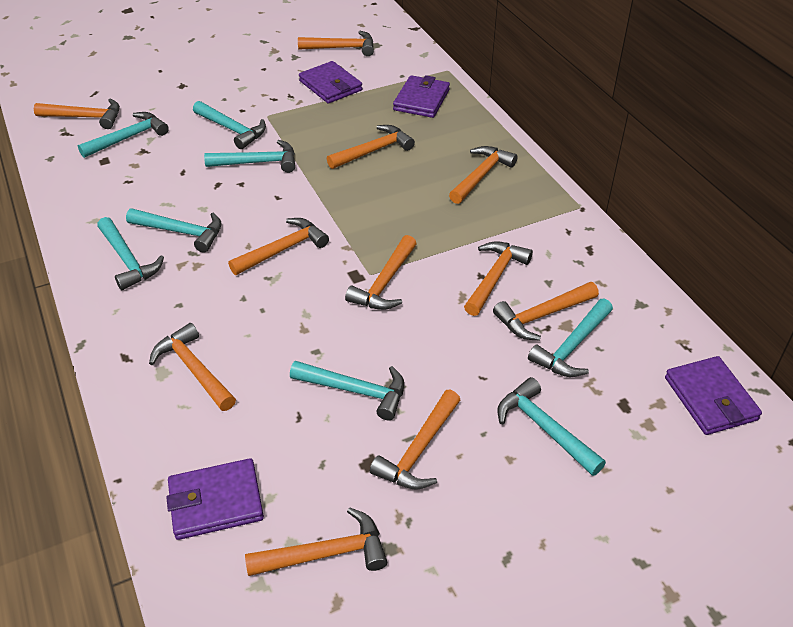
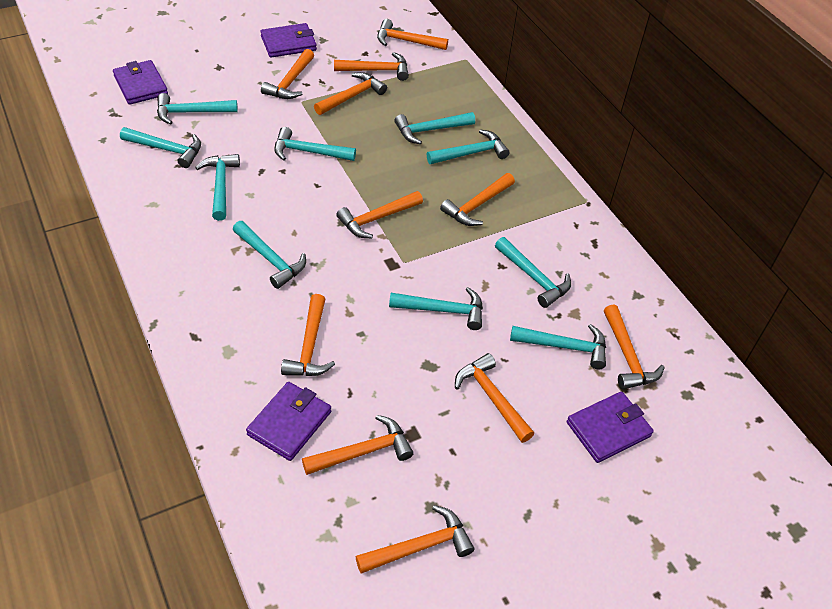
turquoise hammer: 8 -> 10

